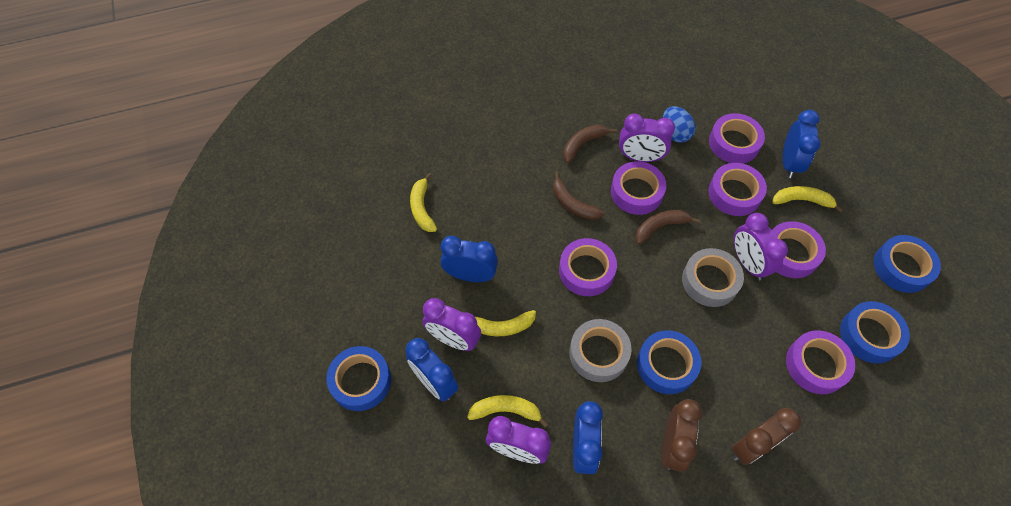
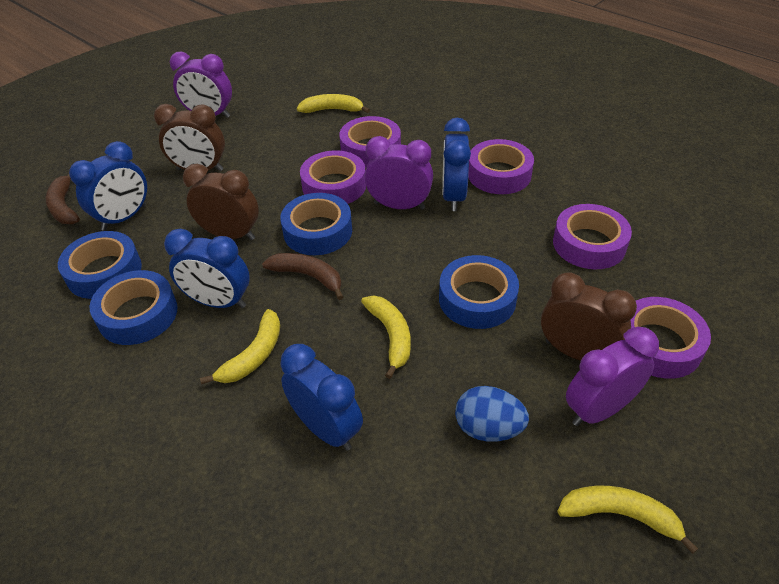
brown banana: 3 -> 2
brown clock: 2 -> 3
grey tape: 2 -> 0
purple clock: 4 -> 3
purple tape: 6 -> 5

